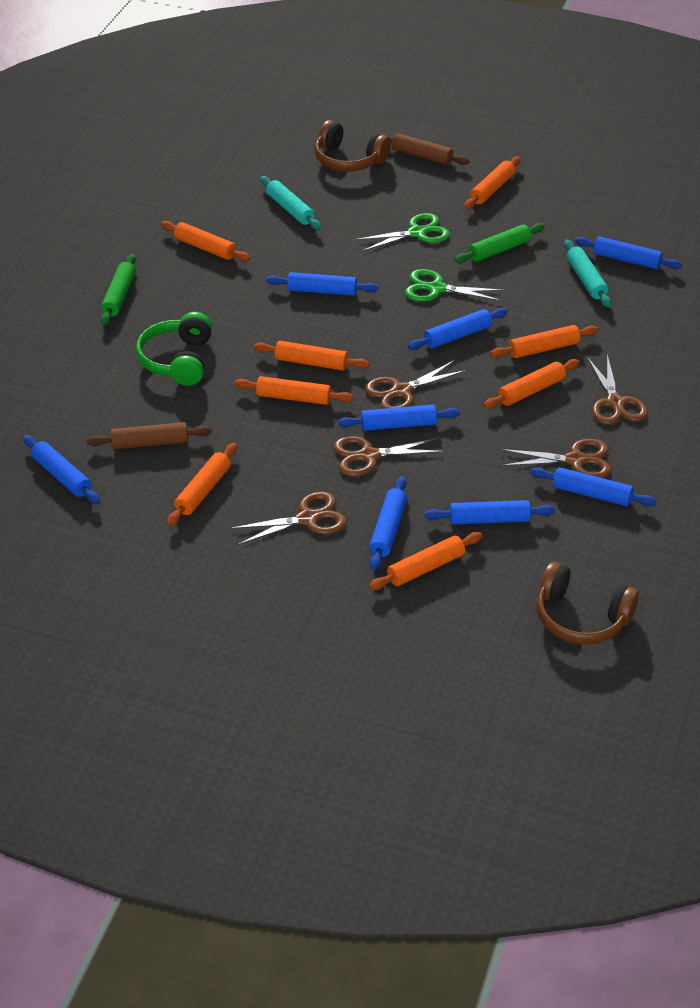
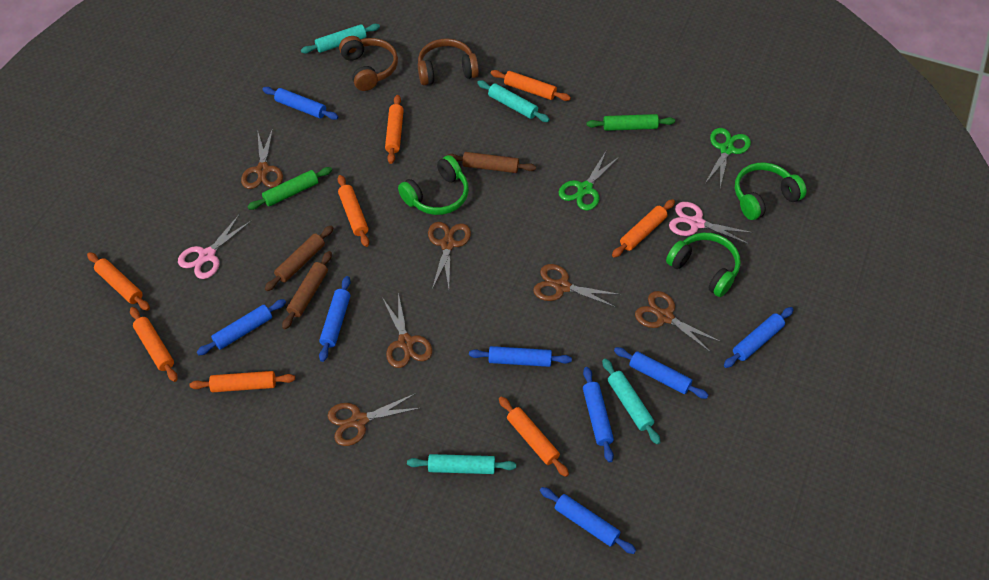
brown rolling pin: 2 -> 3
brown scissors: 5 -> 6
green headphones: 1 -> 3
pink scissors: 0 -> 2
turquoise rolling pin: 2 -> 4

